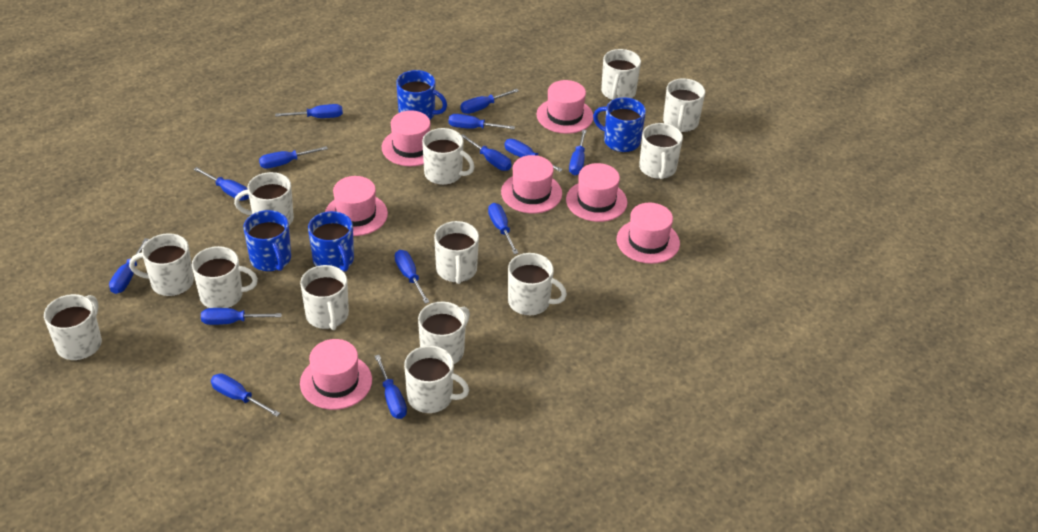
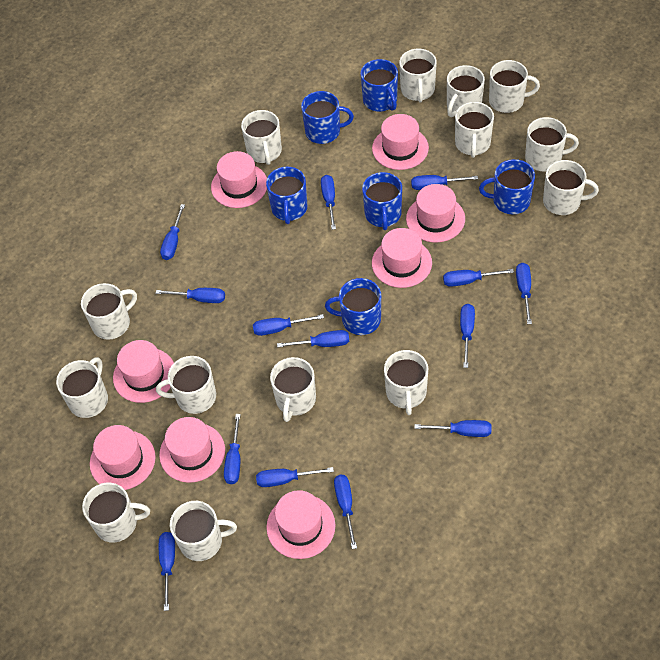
blue mug: 4 -> 6
pink hat: 7 -> 8
white mug: 13 -> 14

